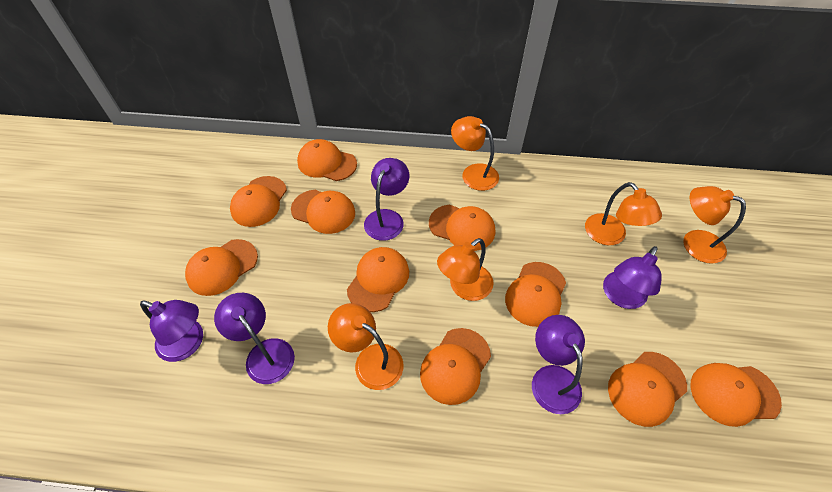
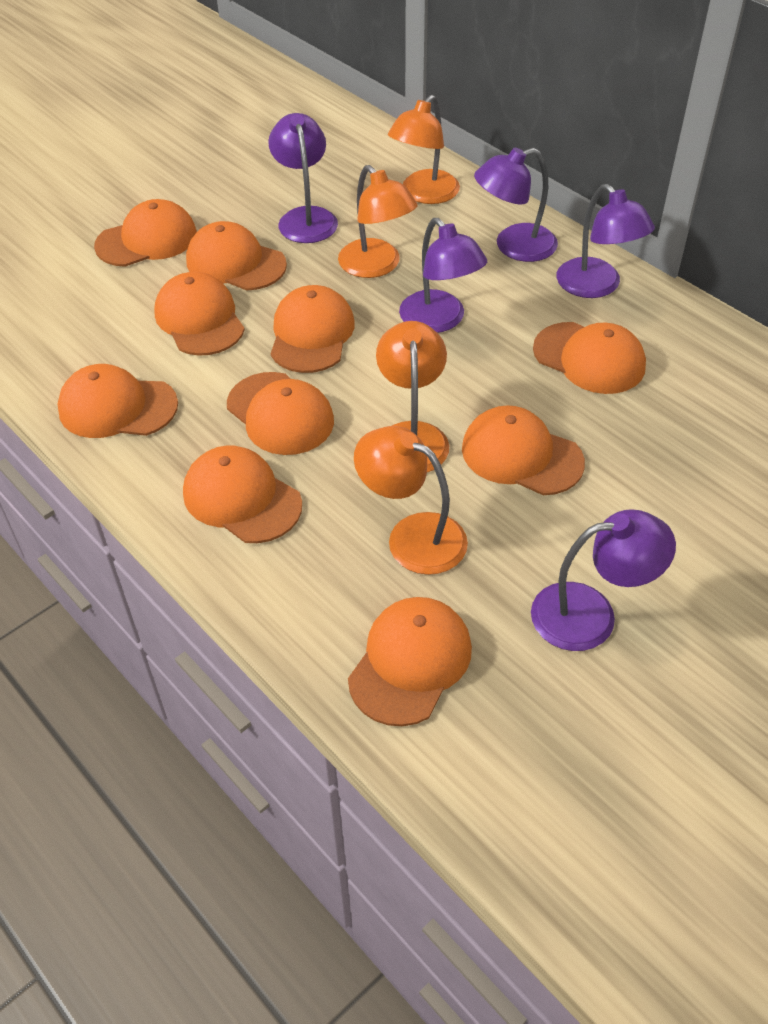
orange lamp: 5 -> 4

